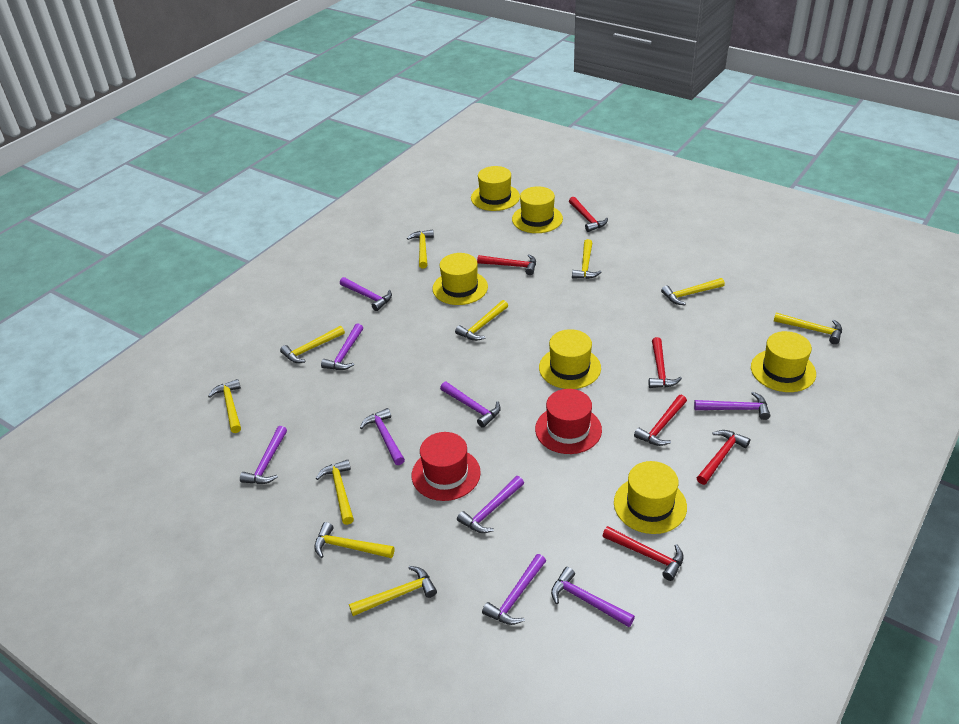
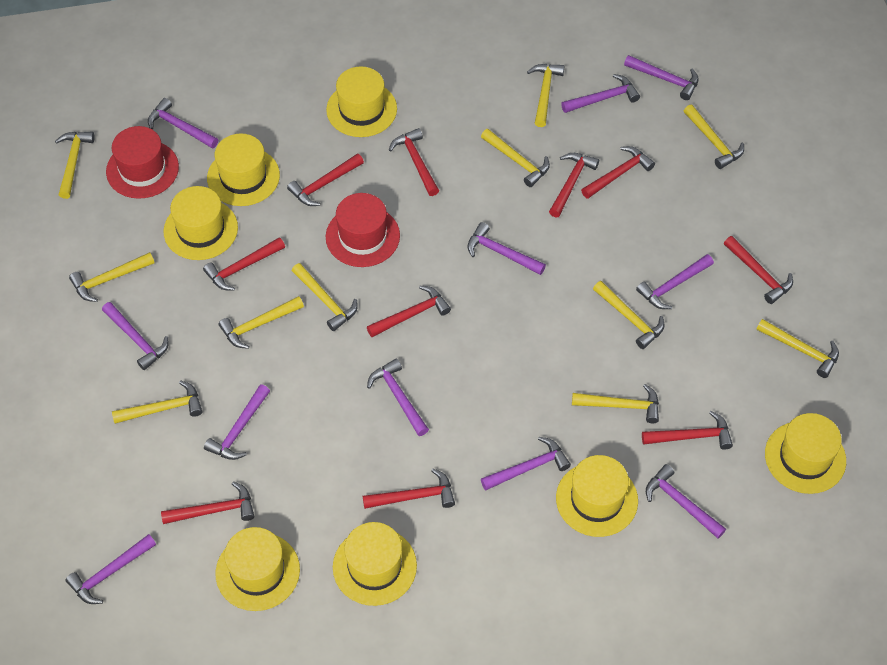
purple hammer: 9 -> 11
red hammer: 6 -> 10
yellow hammer: 10 -> 11
yellow hat: 6 -> 7

